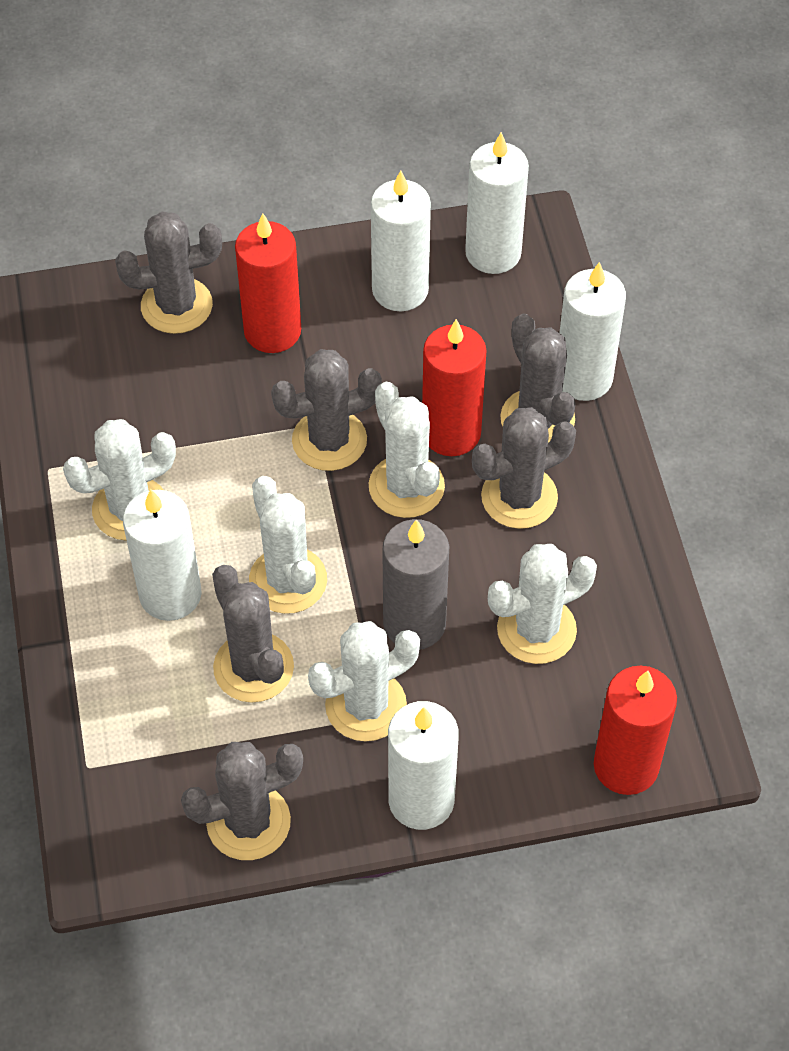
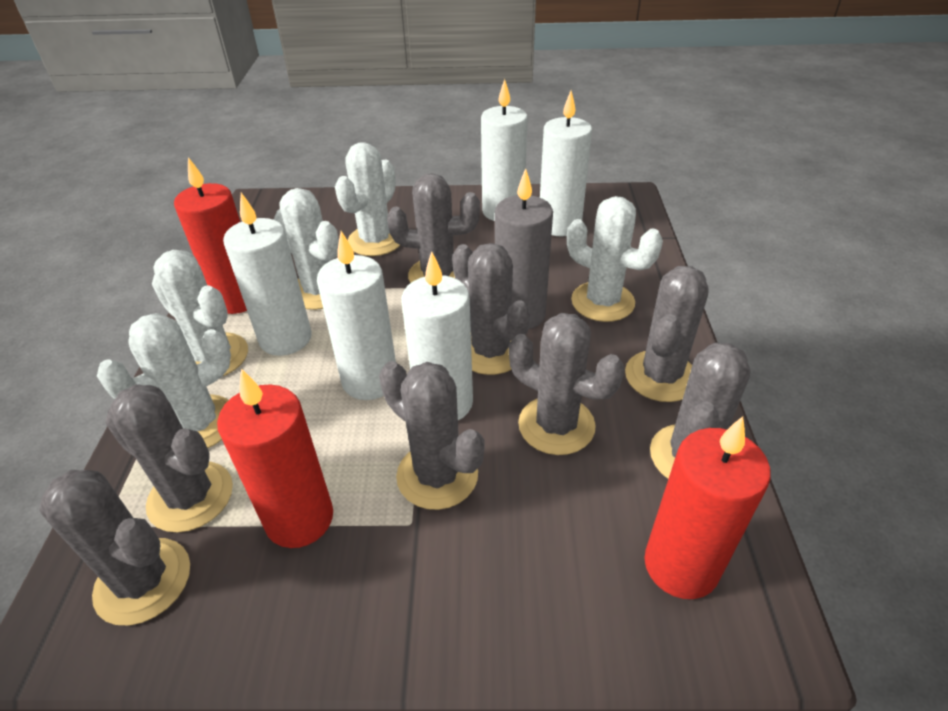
grey cactus: 6 -> 8

